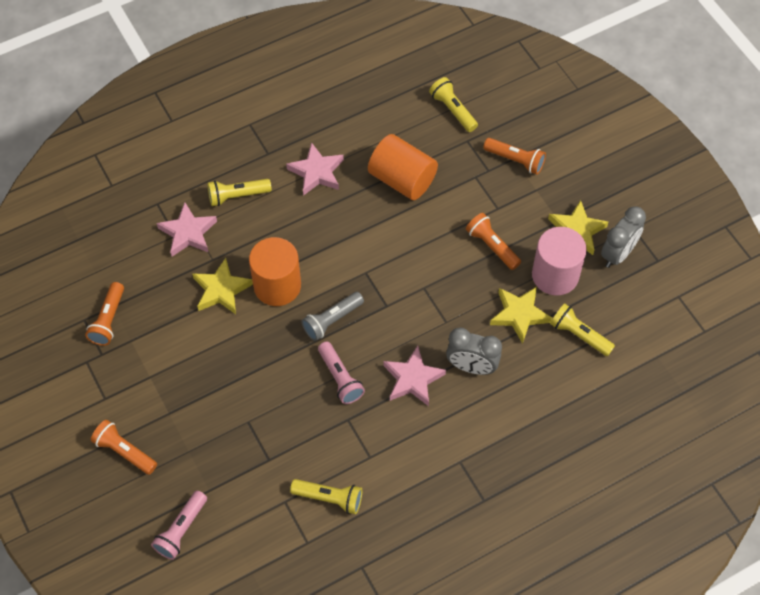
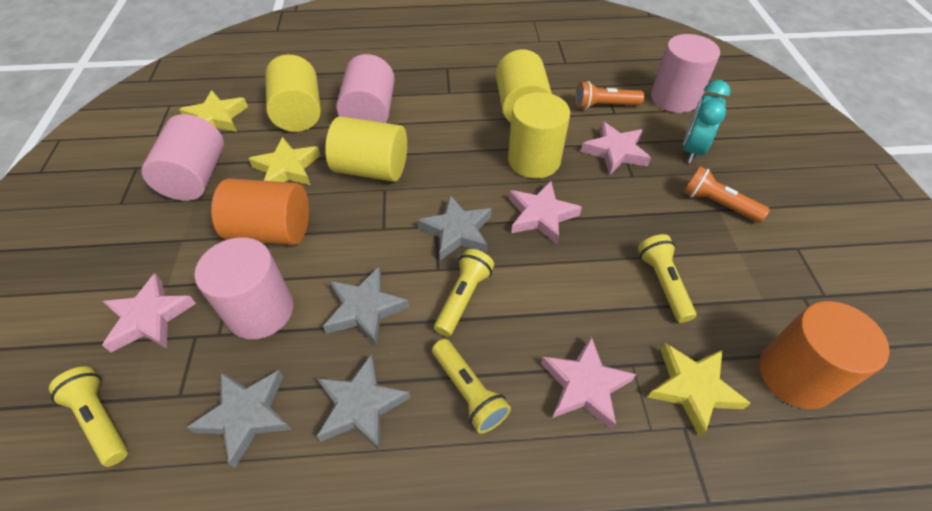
grey clock: 2 -> 0
grey flashlight: 1 -> 0
grey star: 0 -> 4
orange flashlight: 4 -> 2
pink cylinder: 1 -> 4
pink flashlight: 2 -> 0
pink star: 3 -> 4
turquoise clock: 0 -> 1
yellow cylinder: 0 -> 4

